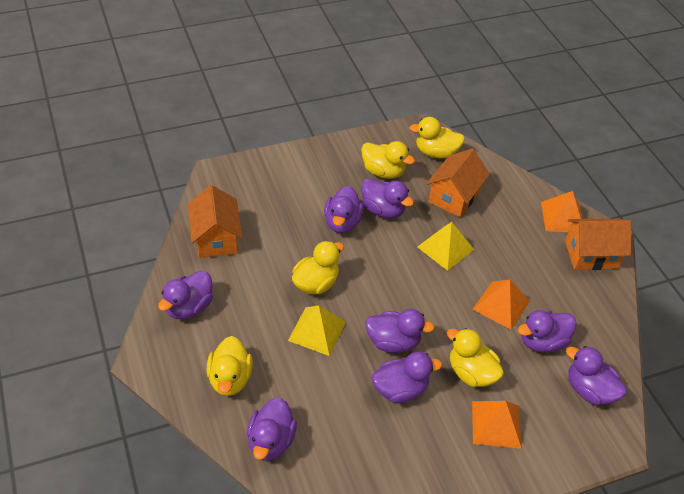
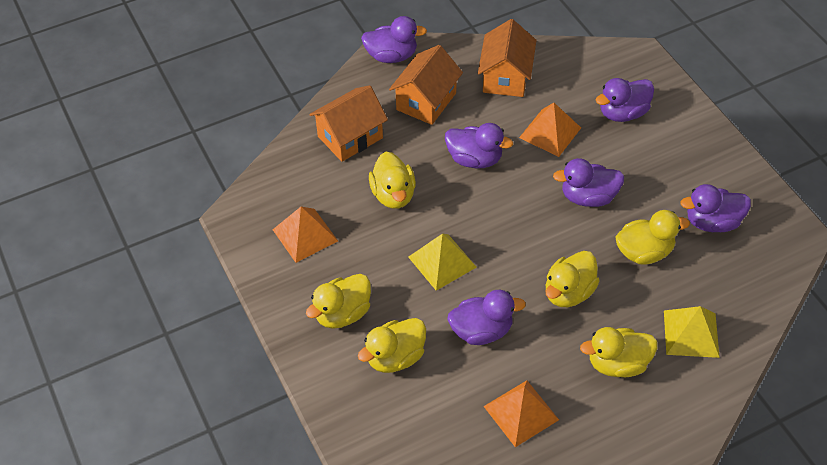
purple duck: 8 -> 6
yellow duck: 5 -> 6

